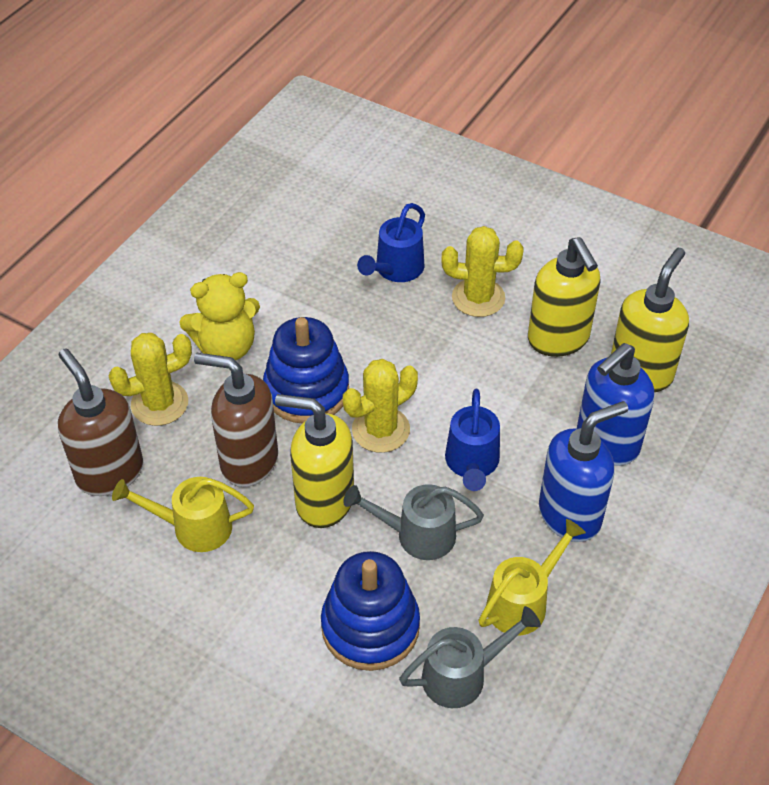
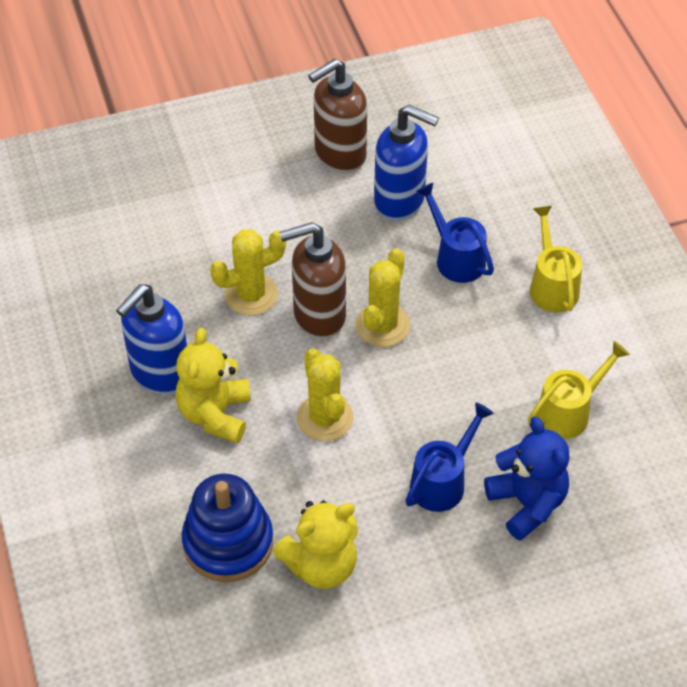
blue stacking toy: 2 -> 1
blue teddy bear: 0 -> 1
grey watering can: 2 -> 0
yellow soap dispenser: 3 -> 0
yellow teddy bear: 1 -> 2

